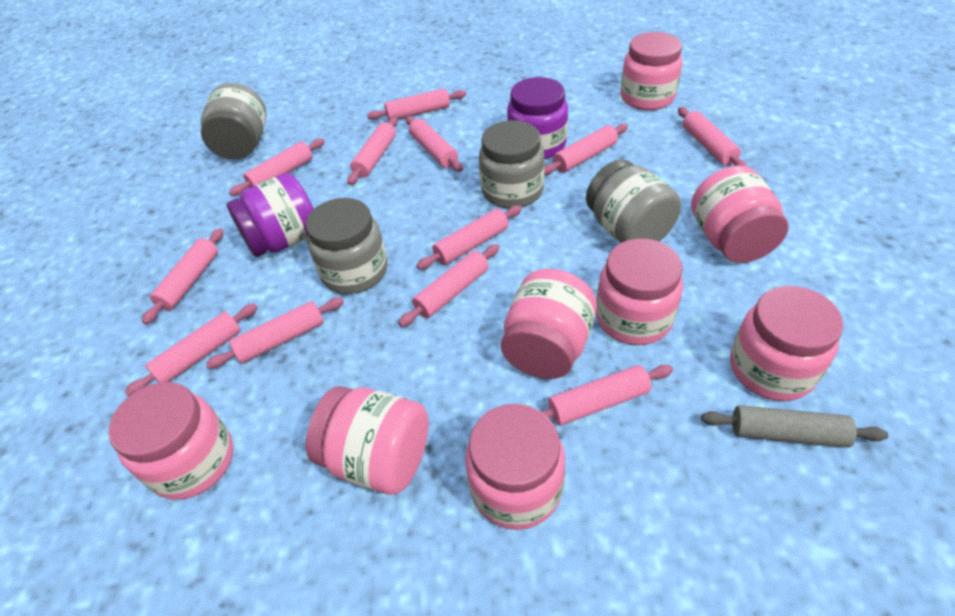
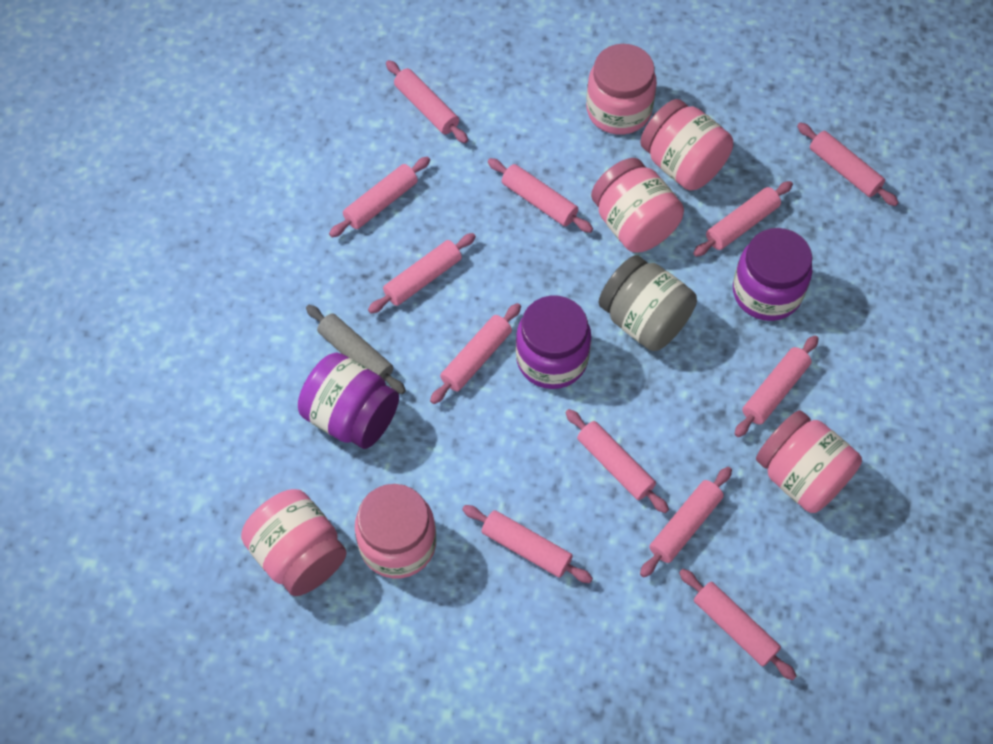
grey jar: 4 -> 1
pink jar: 8 -> 6
purple jar: 2 -> 3

